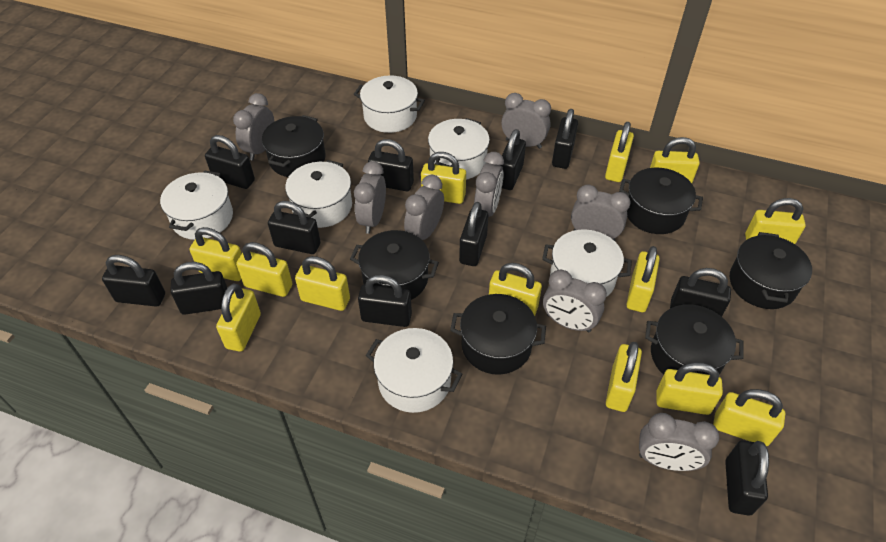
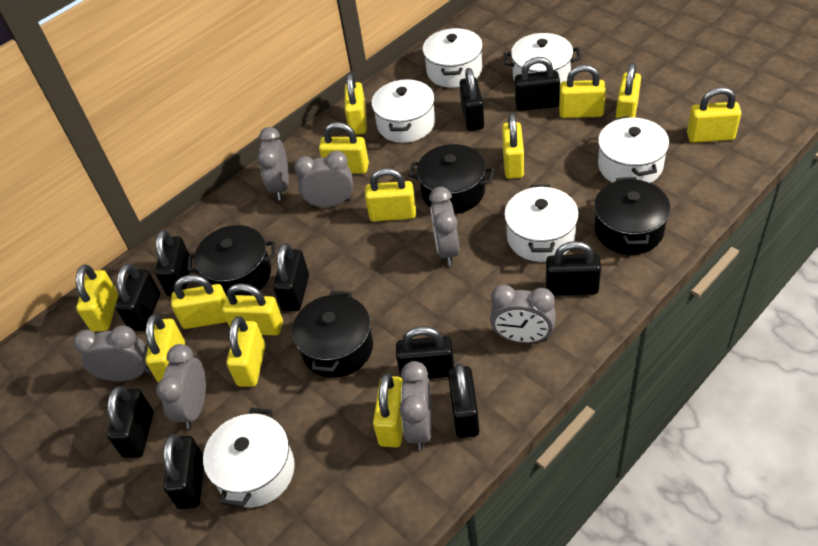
black padlock: 11 -> 10
black pot: 6 -> 4
grey clock: 8 -> 7

